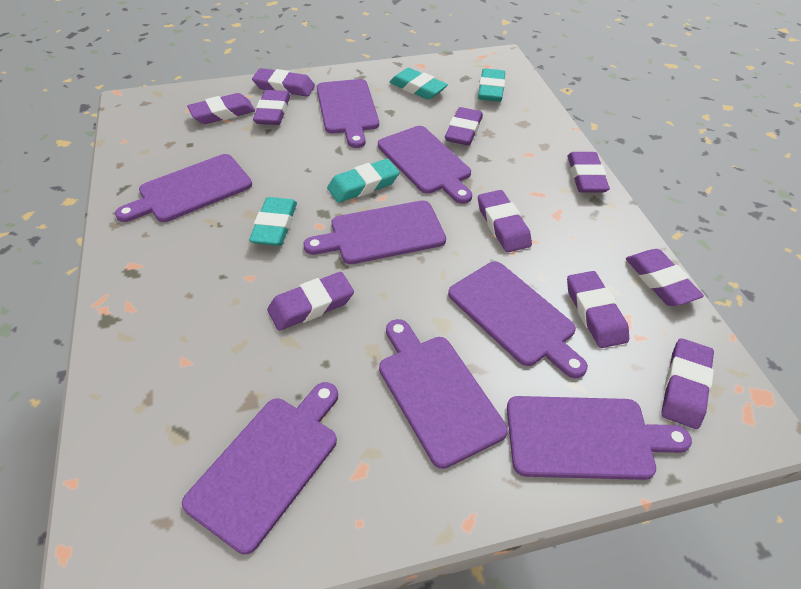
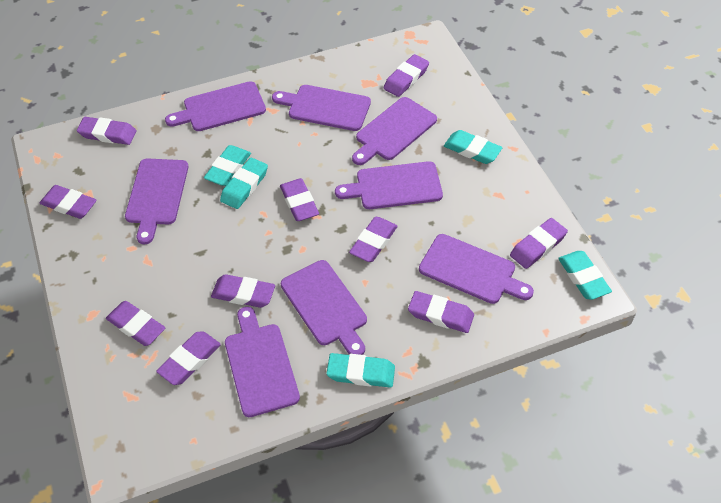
turquoise eraser: 4 -> 5

